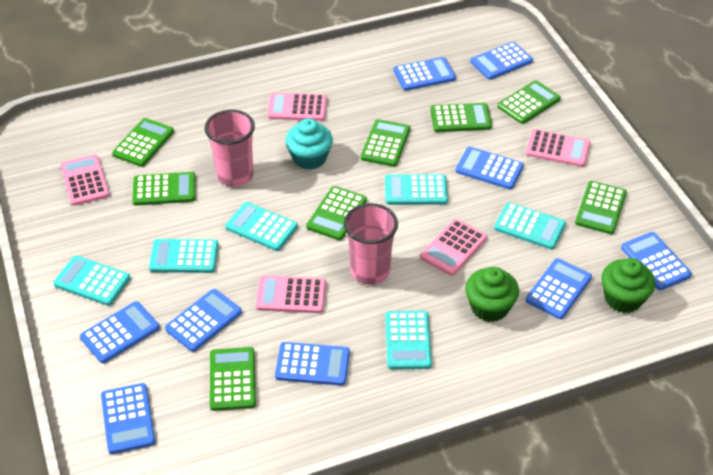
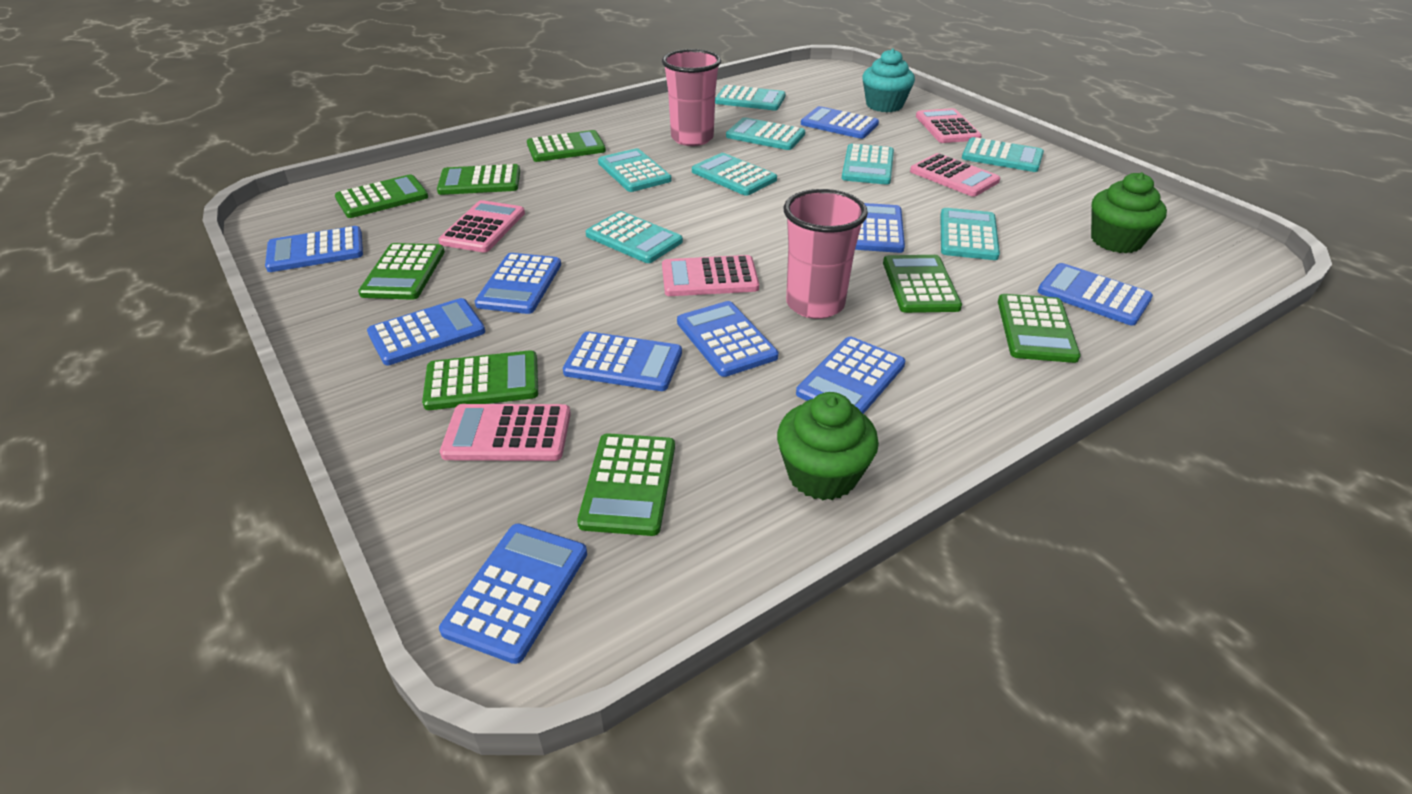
blue calculator: 9 -> 10
turquoise calculator: 6 -> 8

